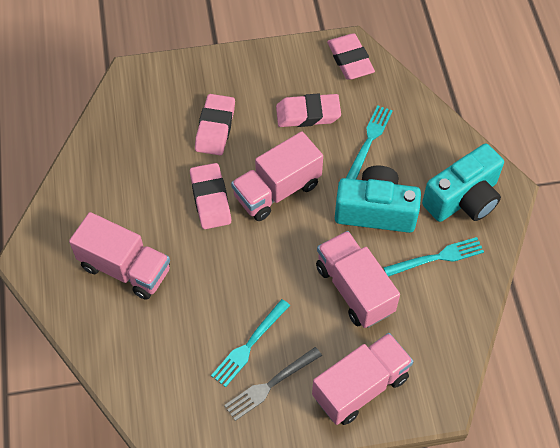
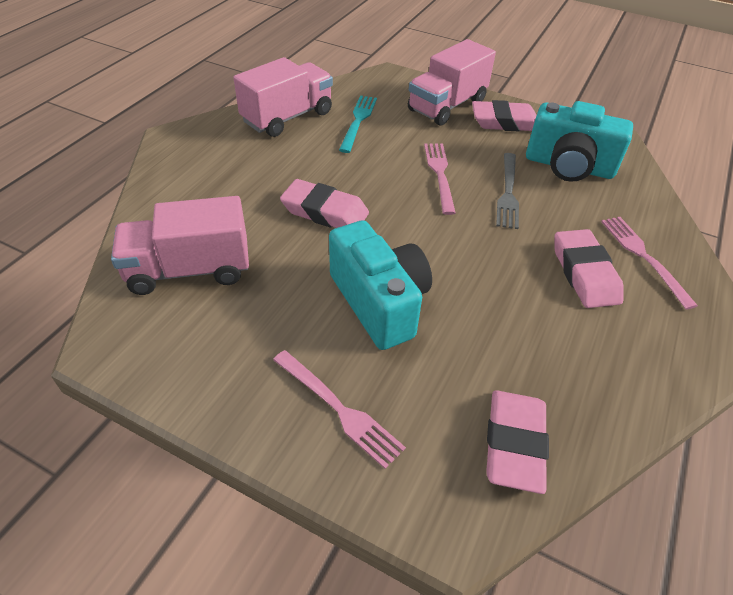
pink fork: 0 -> 3
pink truck: 4 -> 3
turquoise fork: 3 -> 1

